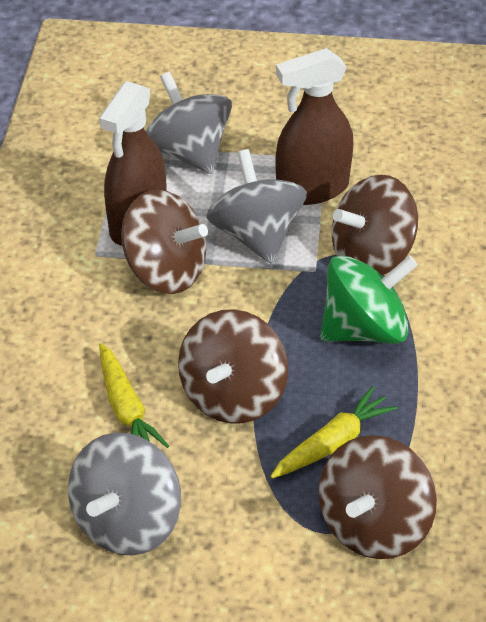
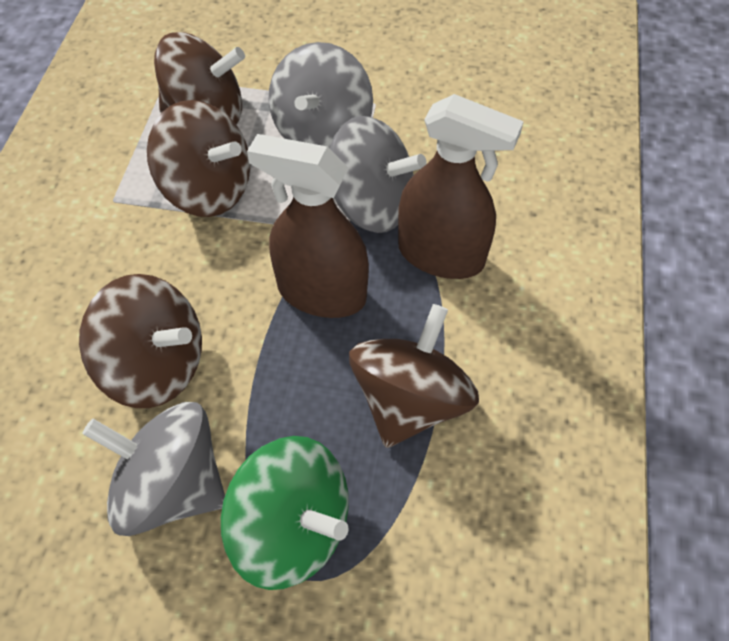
yellow carrot: 2 -> 0

